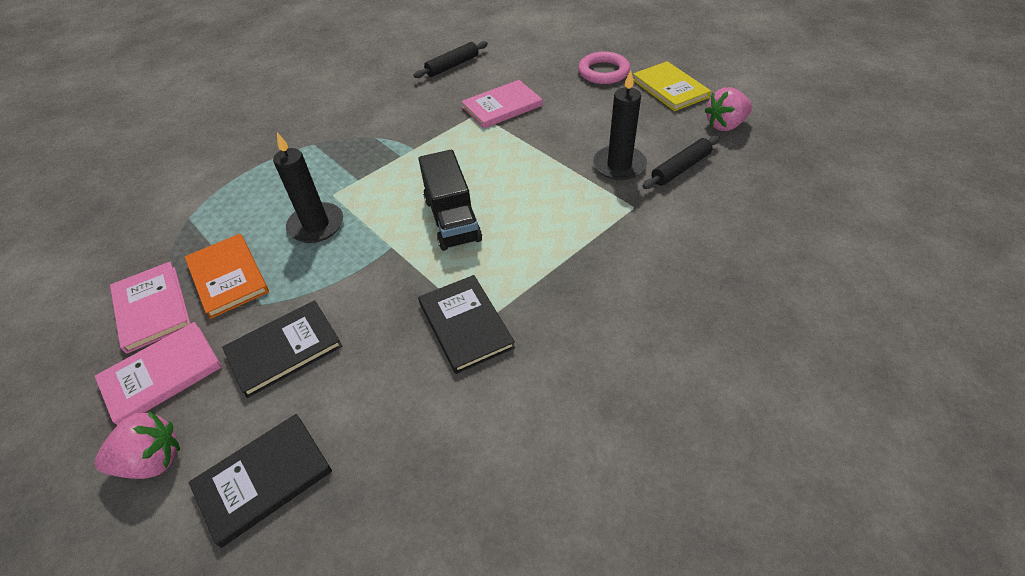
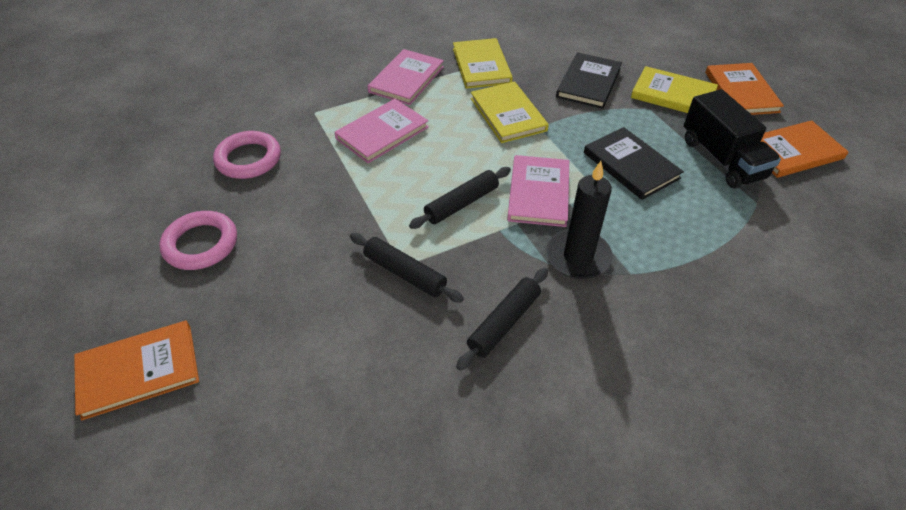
black book: 3 -> 2
black candle: 2 -> 1
black rolling pin: 2 -> 3
orange book: 1 -> 3
pink ring: 1 -> 2
pink strawberry: 2 -> 0
yellow book: 1 -> 3

